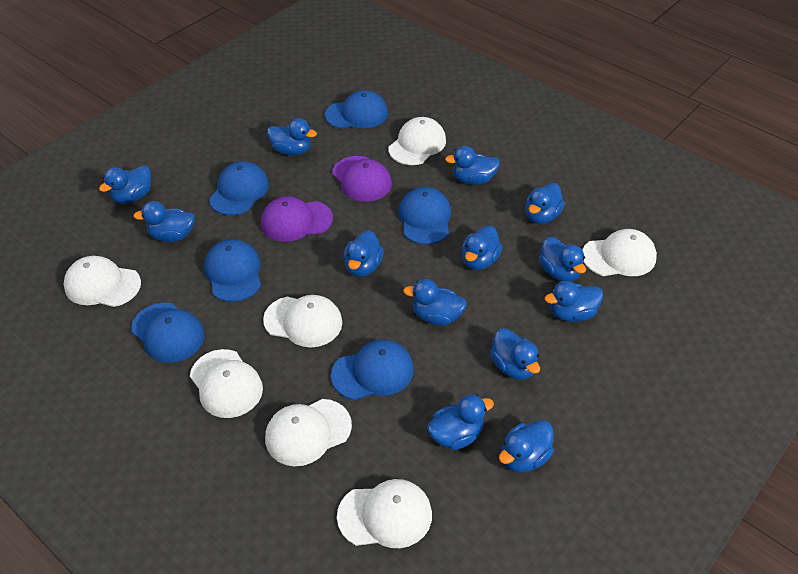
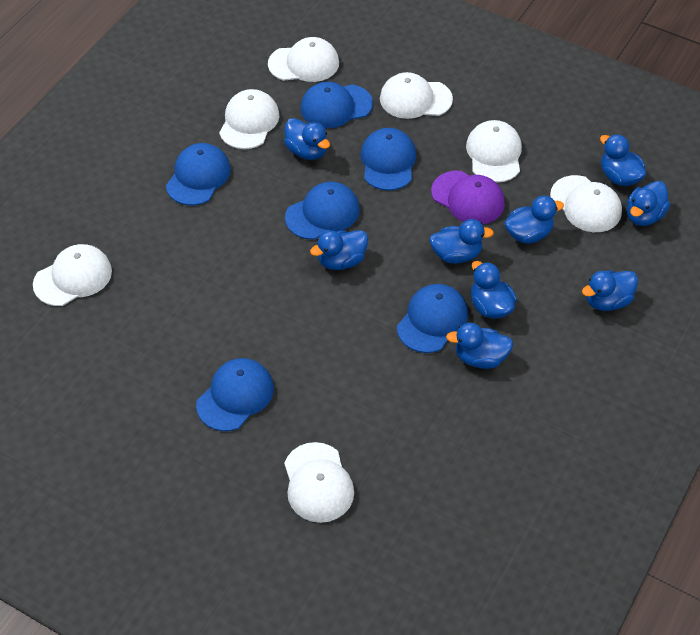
blue duck: 13 -> 9
purple cap: 2 -> 1

